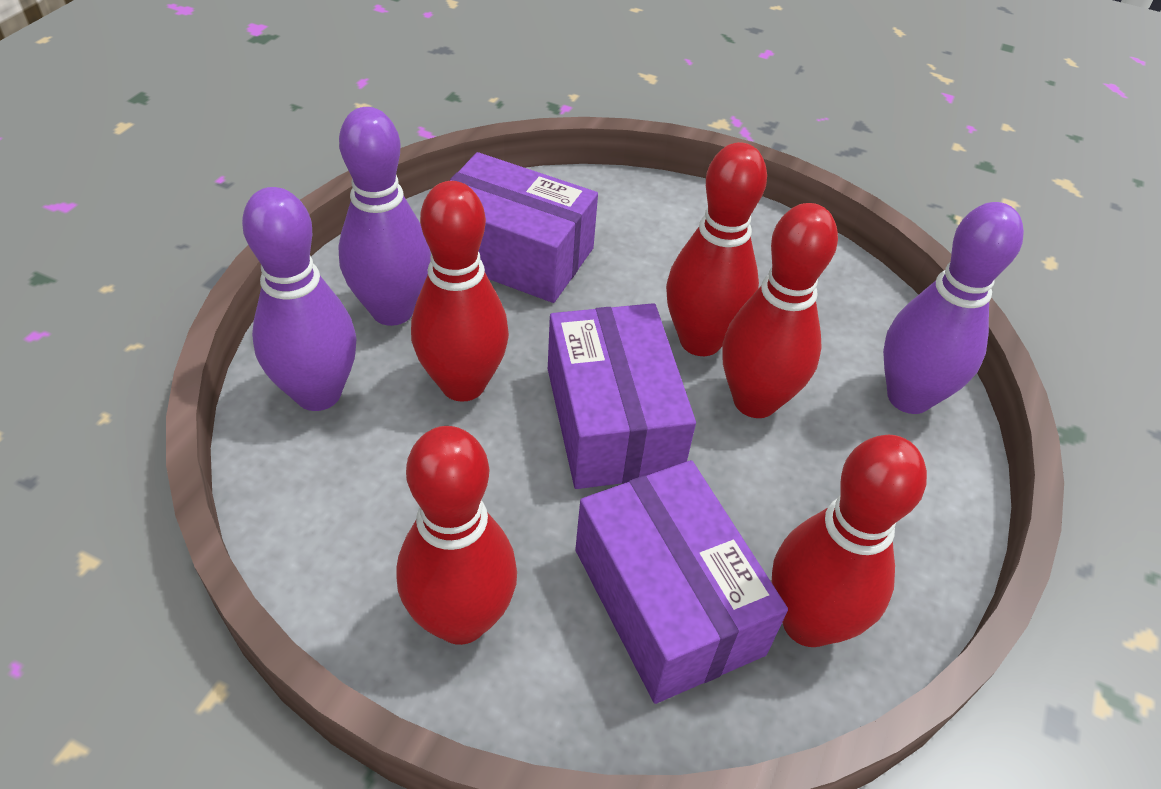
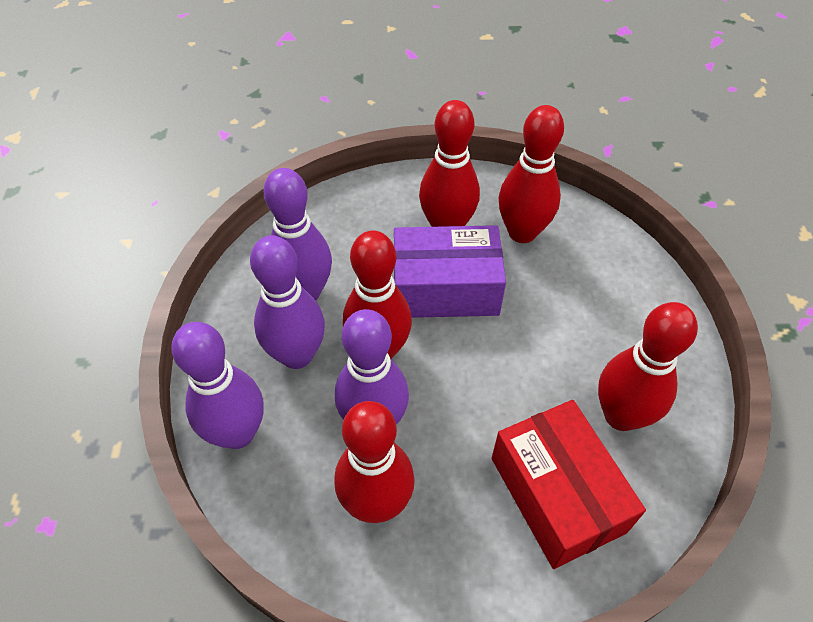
purple bowling pin: 3 -> 4
purple box: 3 -> 1
red box: 0 -> 1

